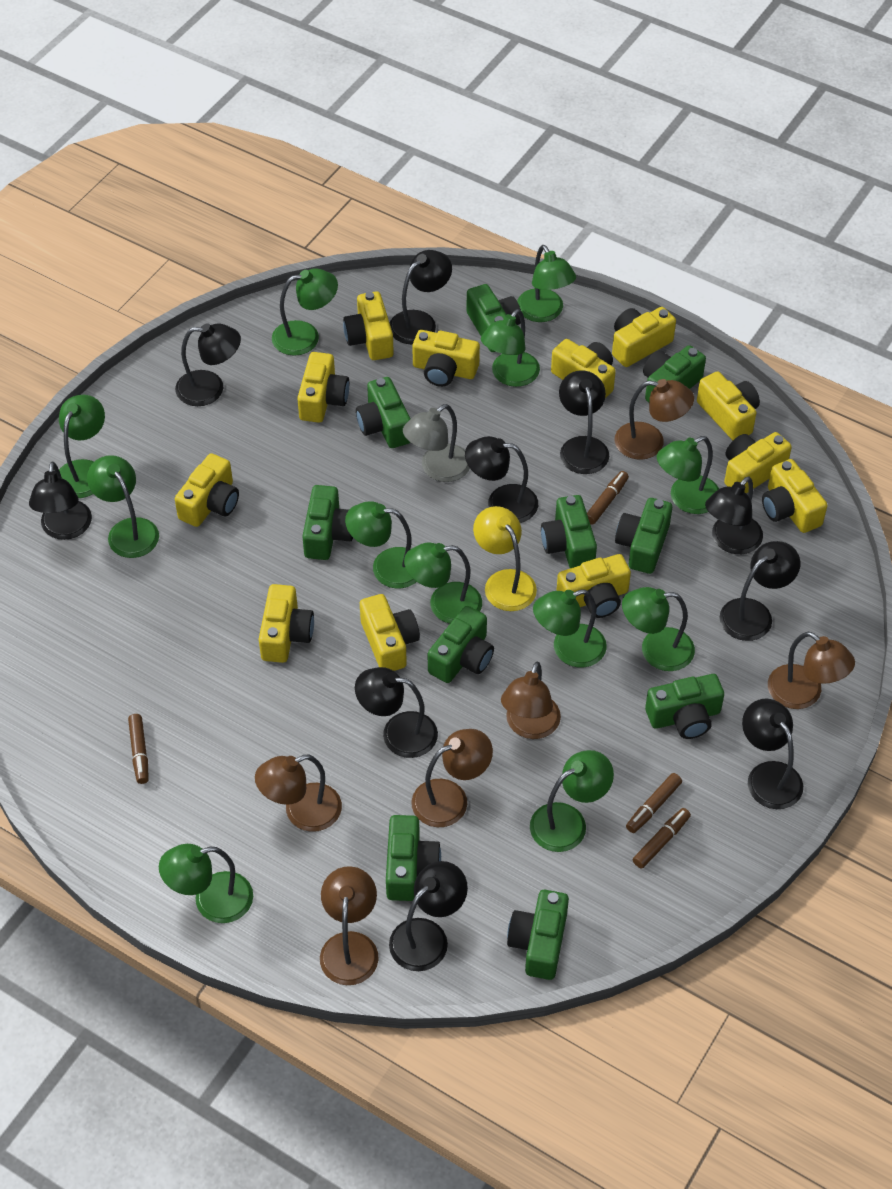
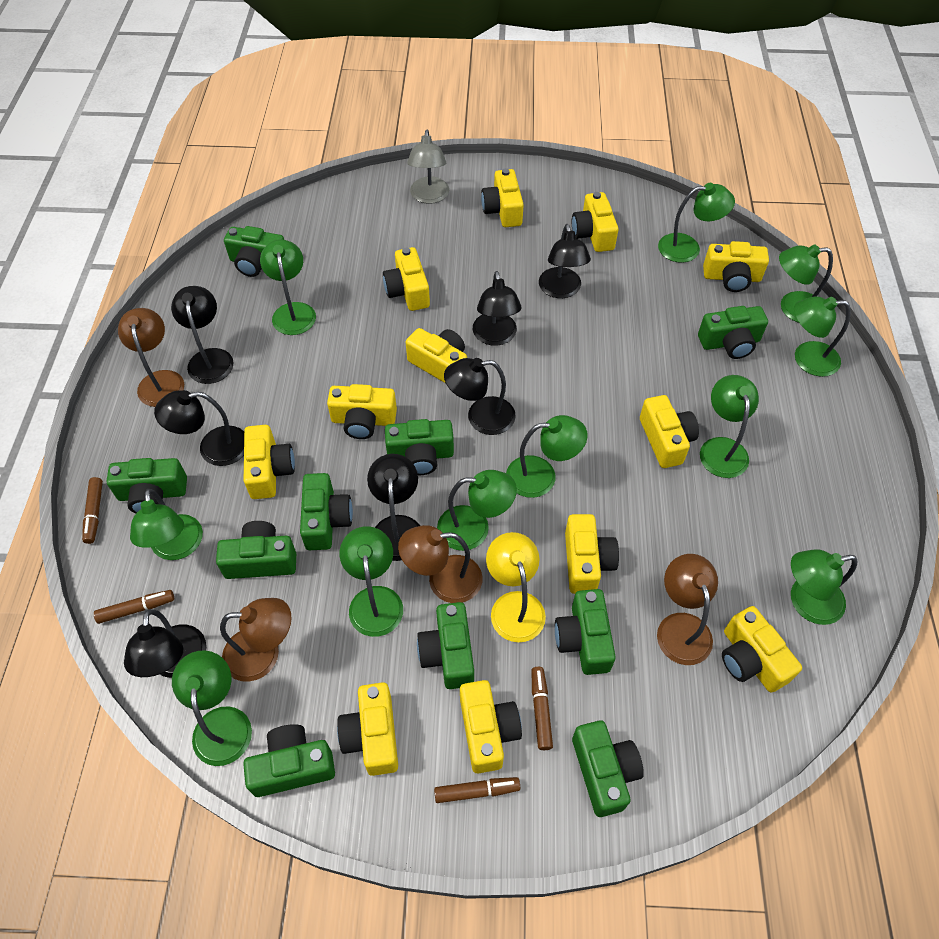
black lamp: 10 -> 7
brown lamp: 6 -> 4
green lamp: 12 -> 11

